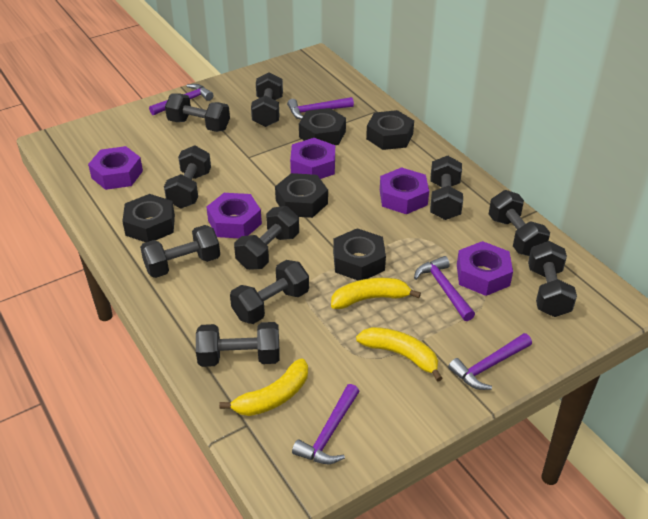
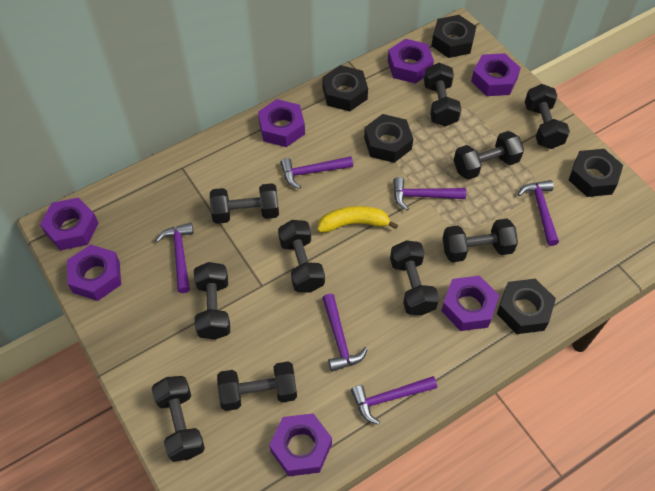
purple hammer: 5 -> 6
purple nut: 5 -> 7
yellow banana: 3 -> 1

